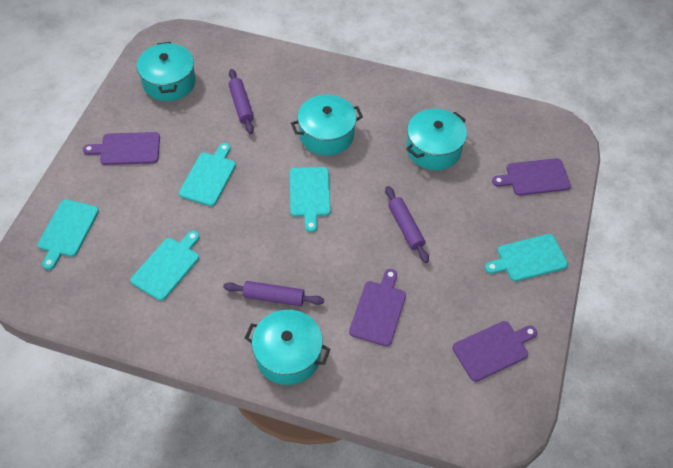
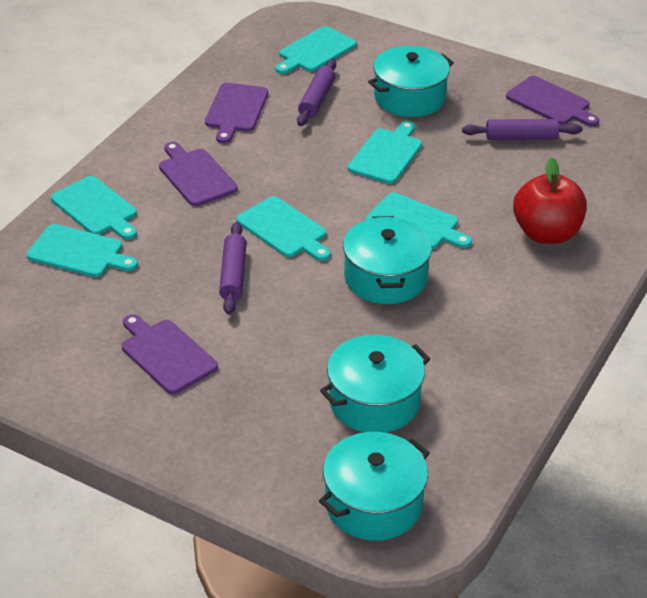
red apple: 0 -> 1
turquoise cutting board: 5 -> 6

